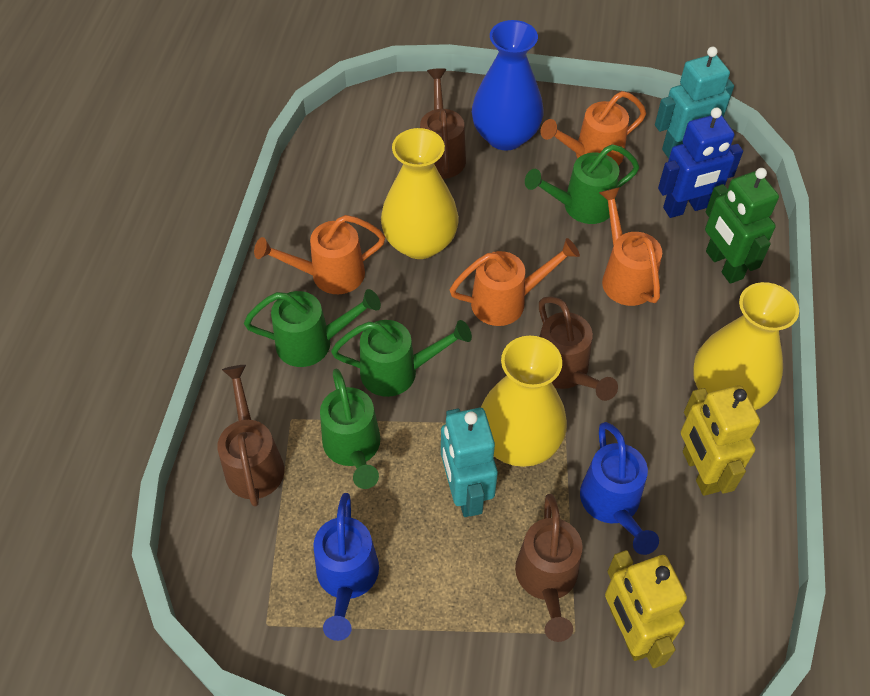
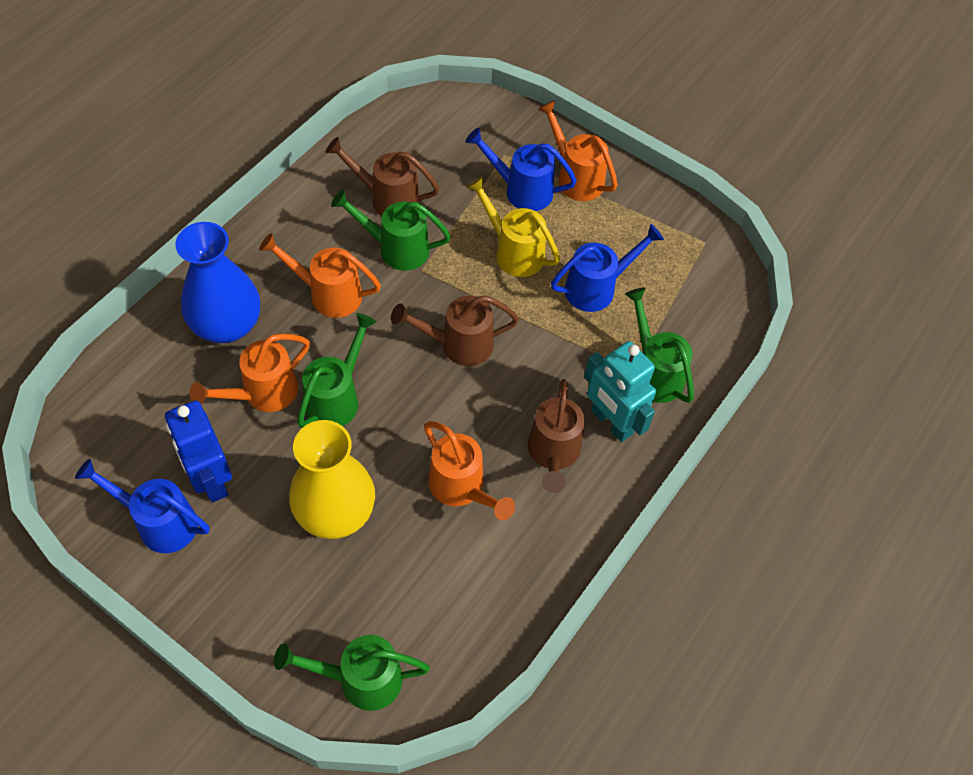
blue watering can: 2 -> 3
brown watering can: 4 -> 3
green robot: 1 -> 0
turquoise robot: 2 -> 1
yellow robot: 2 -> 0
yellow vase: 3 -> 1
yellow watering can: 0 -> 1

